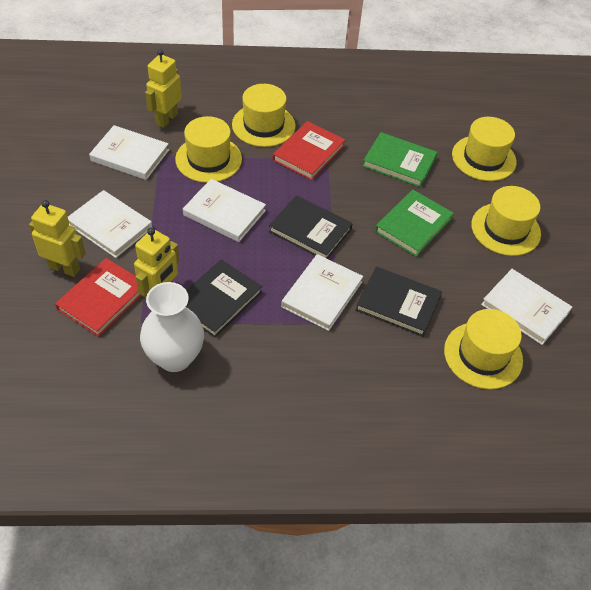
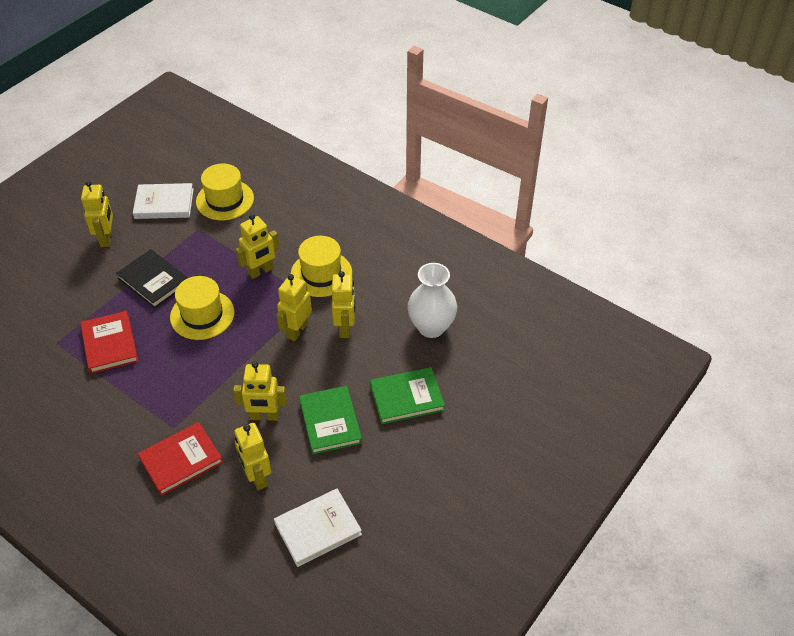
black book: 3 -> 1
white book: 5 -> 2
yellow hat: 5 -> 3
yellow robot: 3 -> 6

